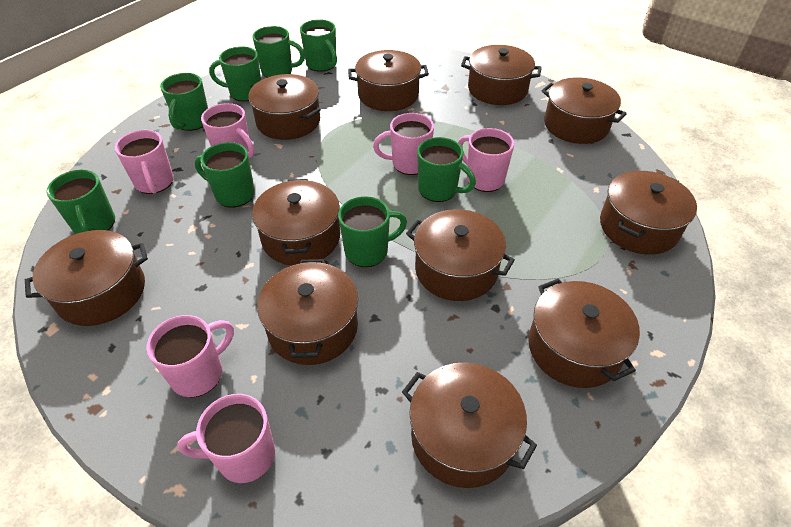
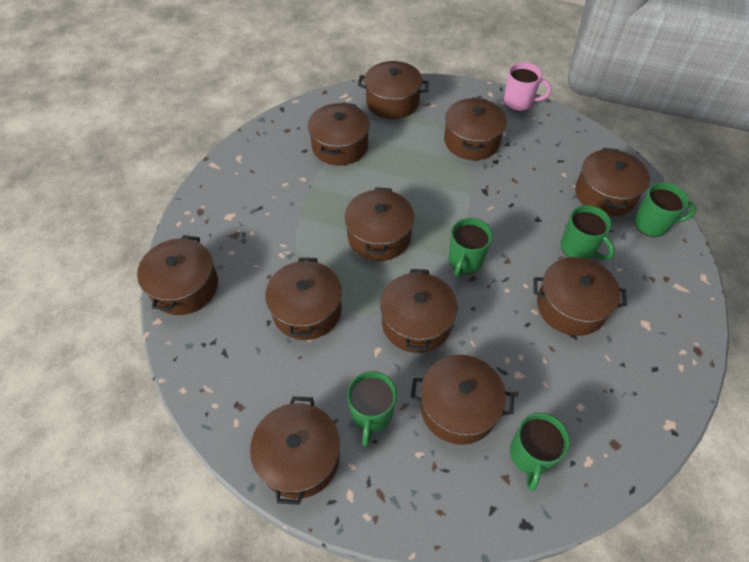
green mug: 8 -> 5
pink mug: 6 -> 1

